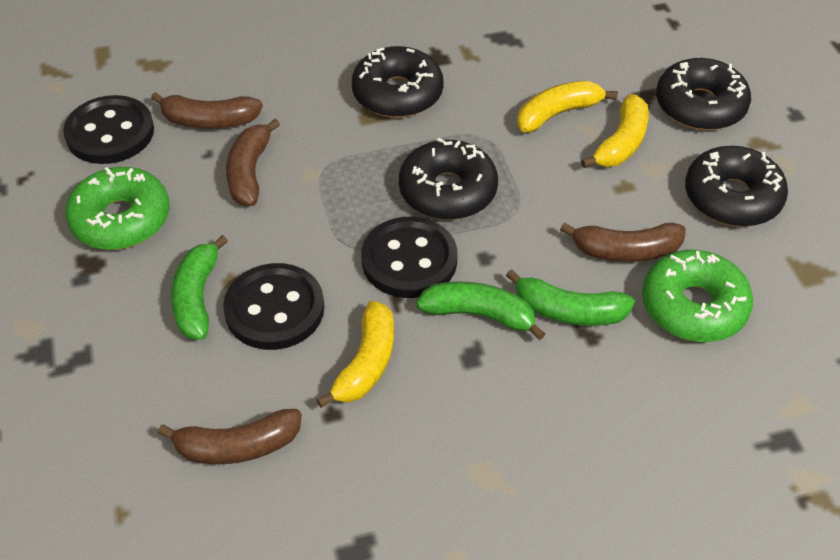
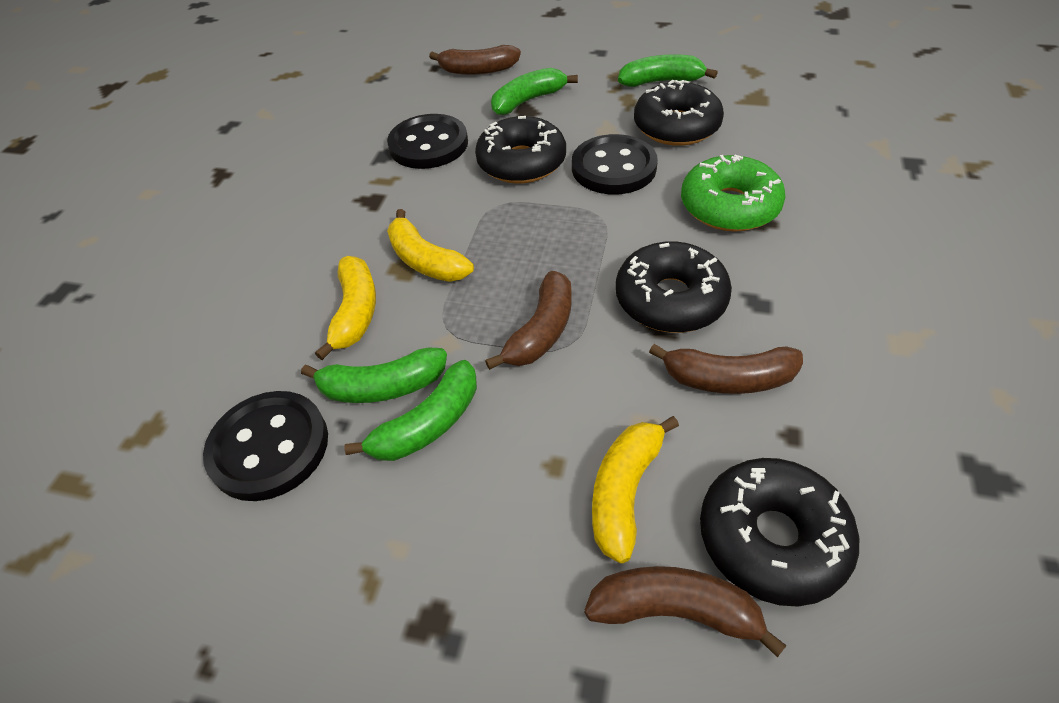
green banana: 3 -> 4
green donut: 2 -> 1

